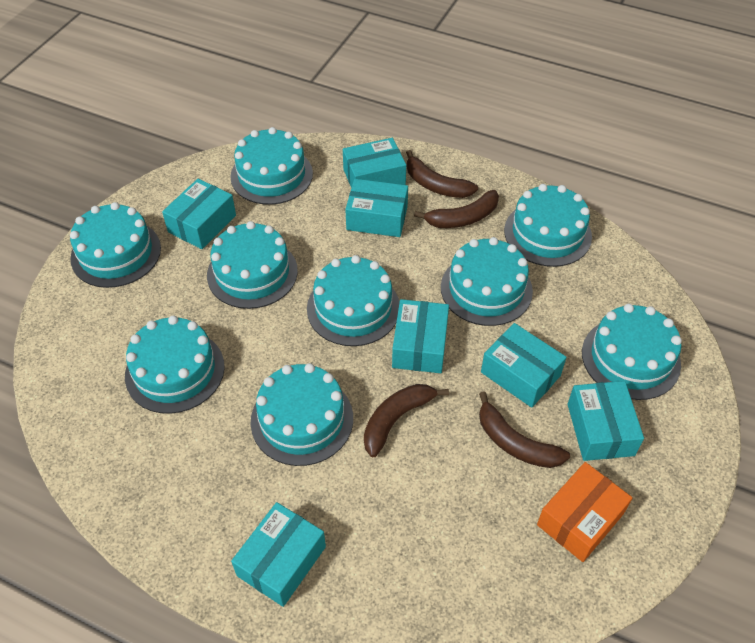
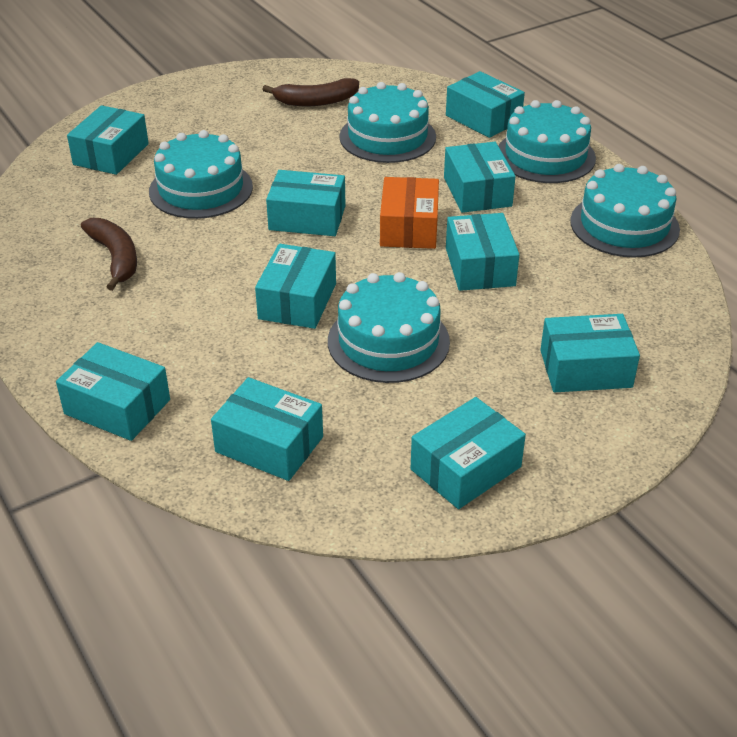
brown banana: 4 -> 2
turquoise box: 7 -> 10
turquoise cake: 9 -> 5

